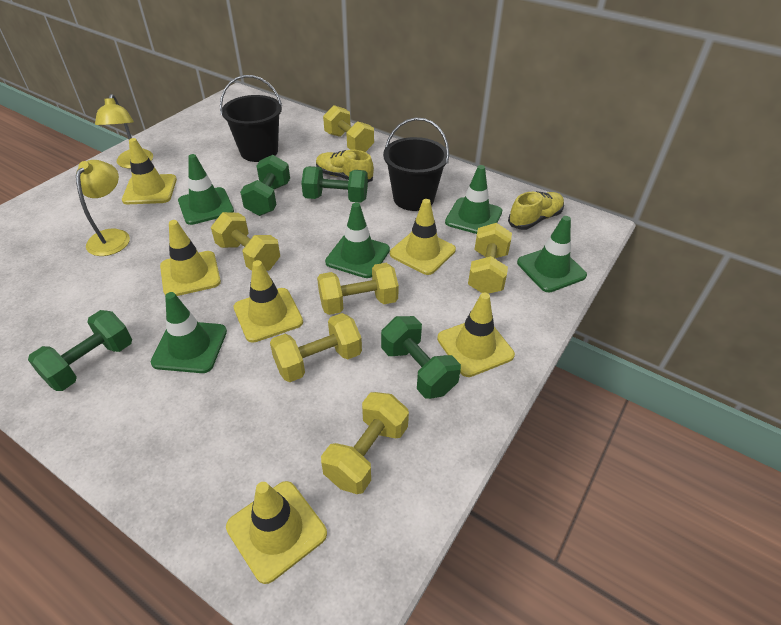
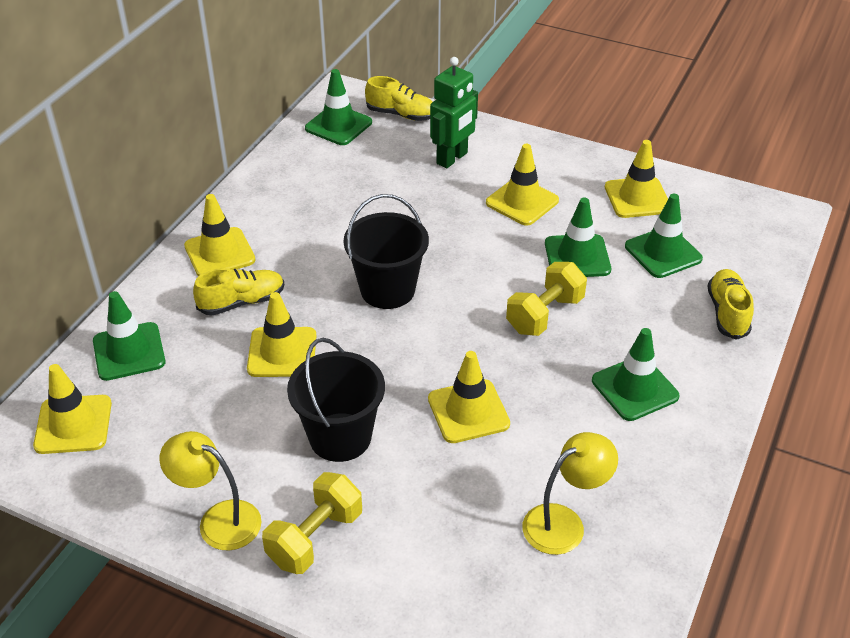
green dumbbell: 4 -> 0
green robot: 0 -> 1
yellow dumbbell: 6 -> 2
yellow shoe: 2 -> 3

